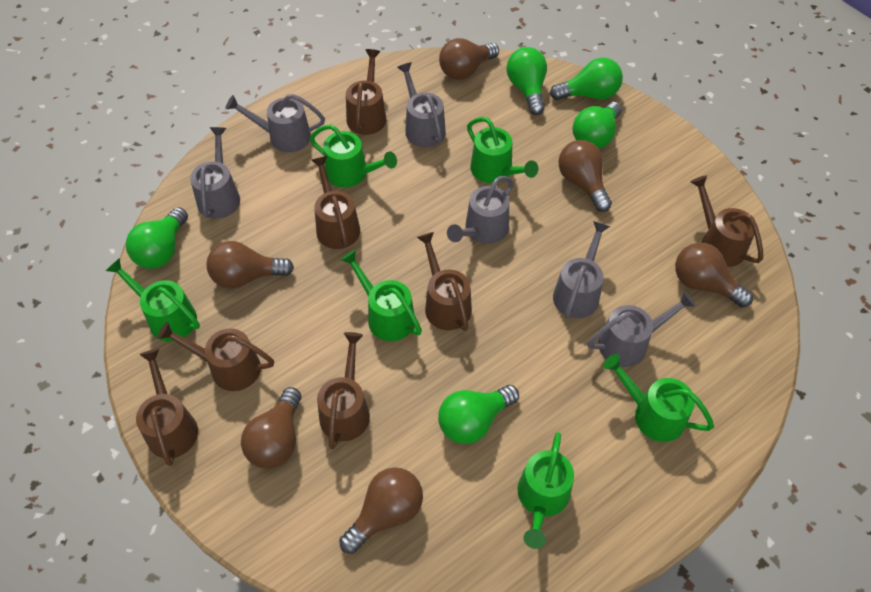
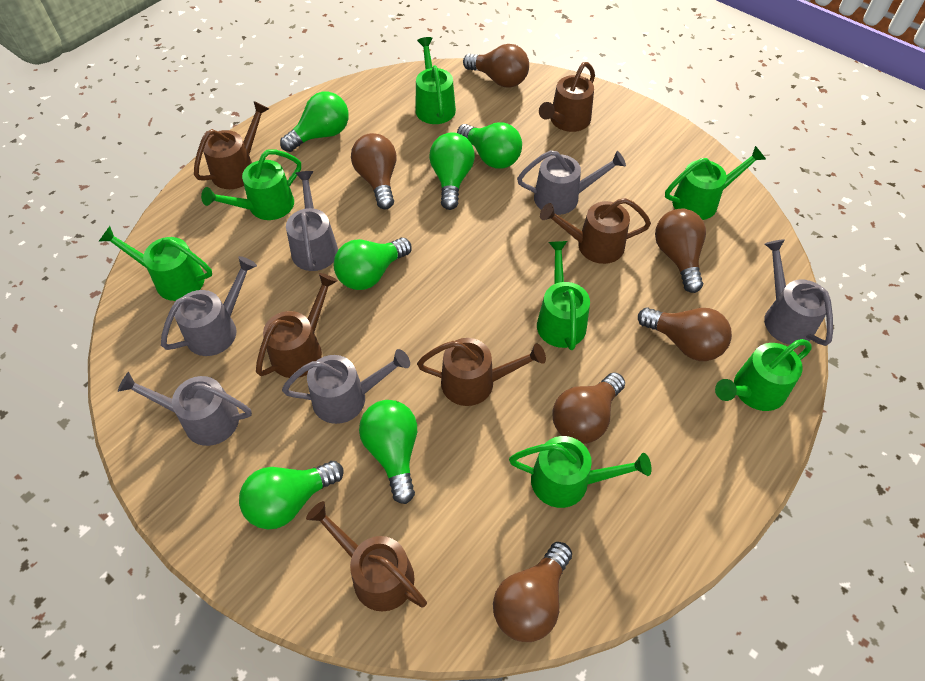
brown watering can: 7 -> 6
green light bulb: 5 -> 6
green watering can: 6 -> 7

